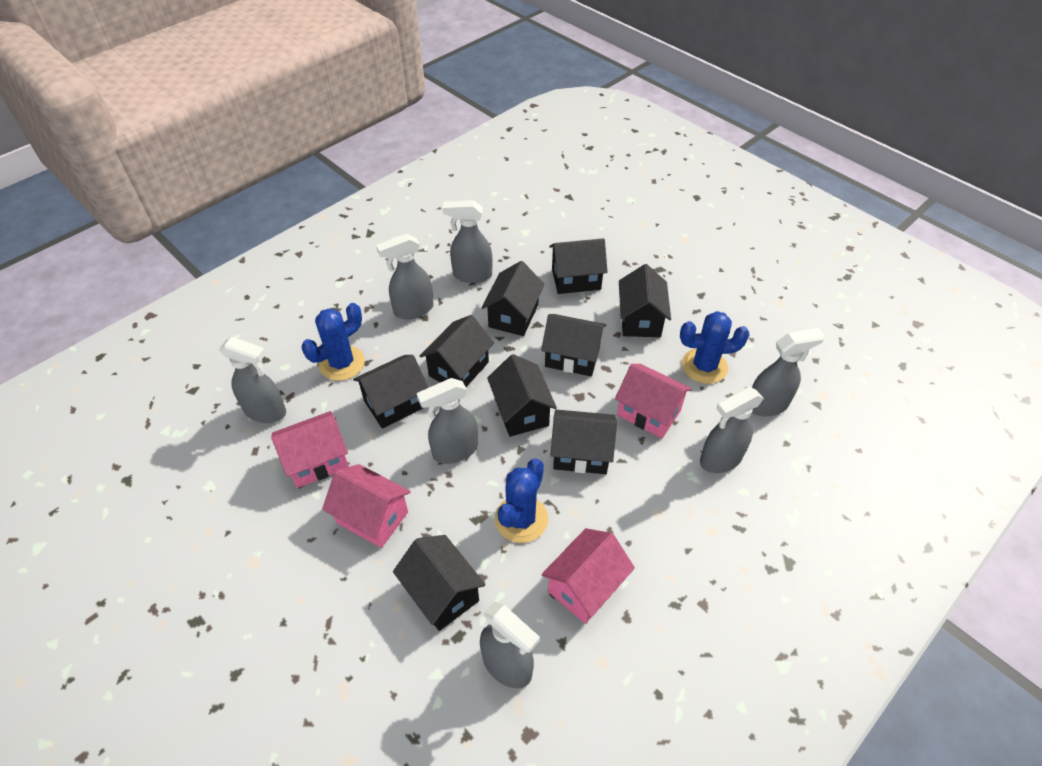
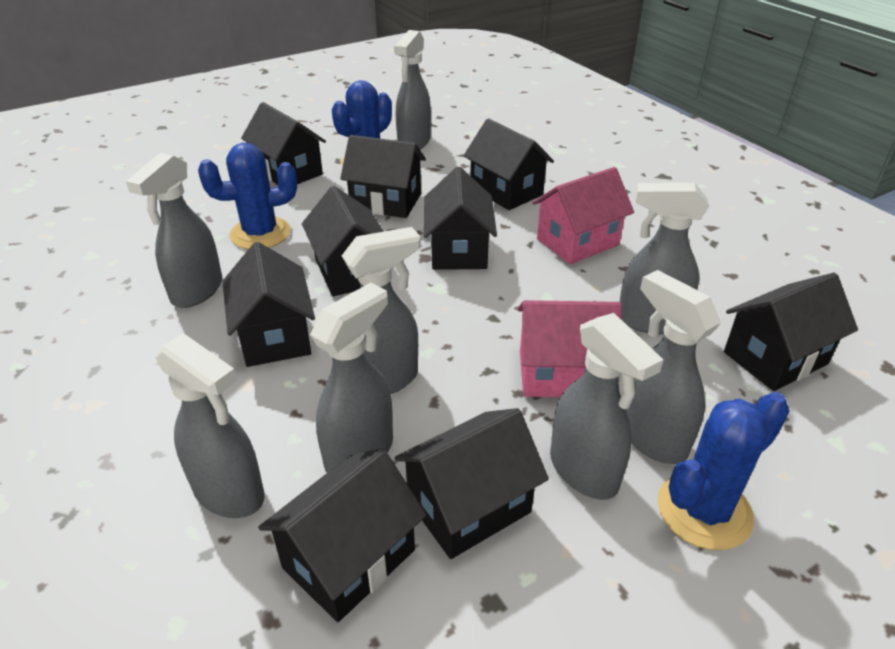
grey spray bottle: 7 -> 8
pink house: 4 -> 2

